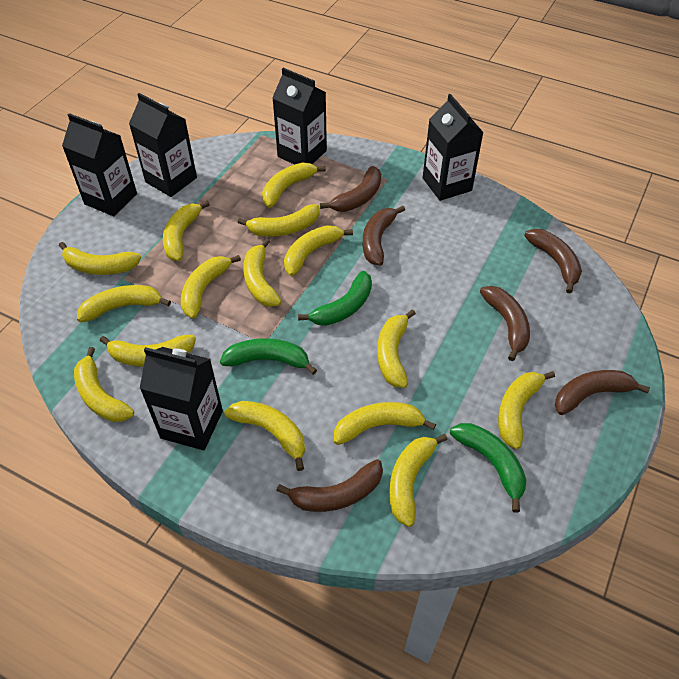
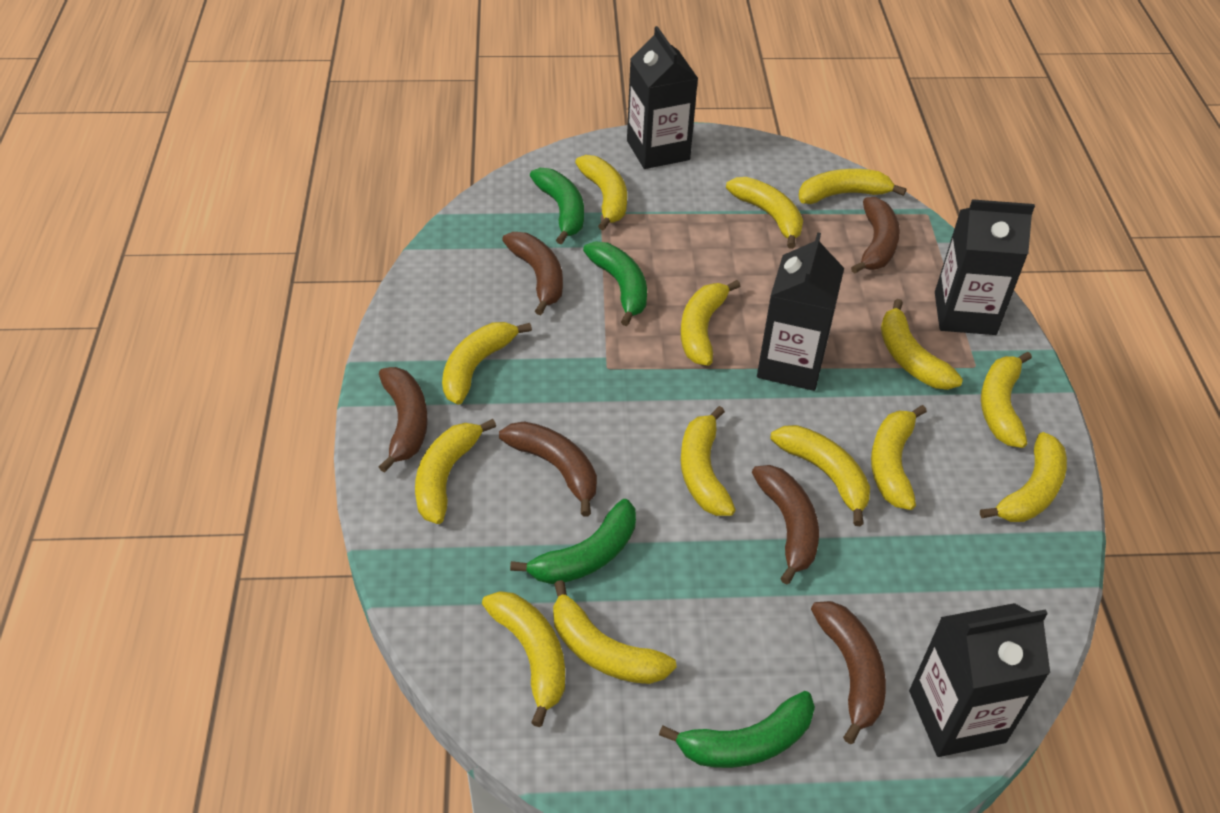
black carton: 5 -> 4
green banana: 3 -> 4
yellow banana: 15 -> 14

